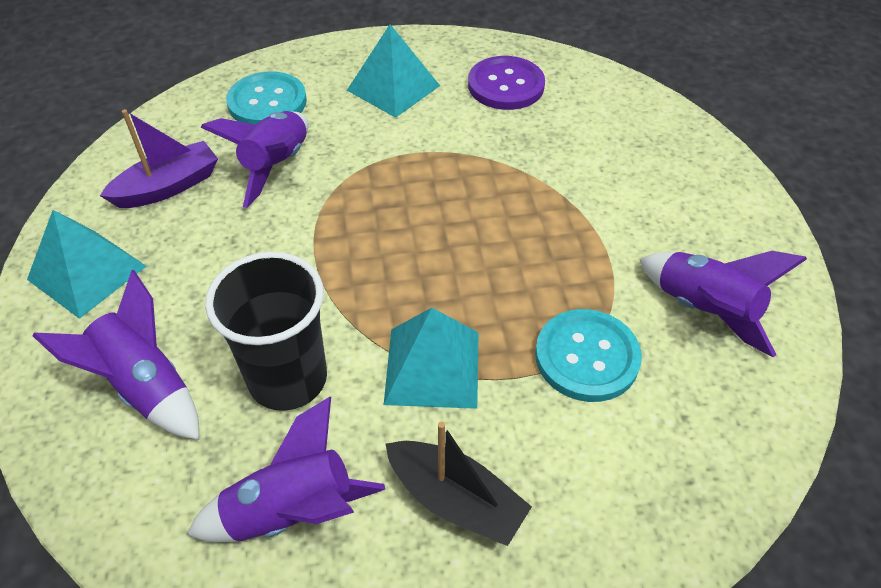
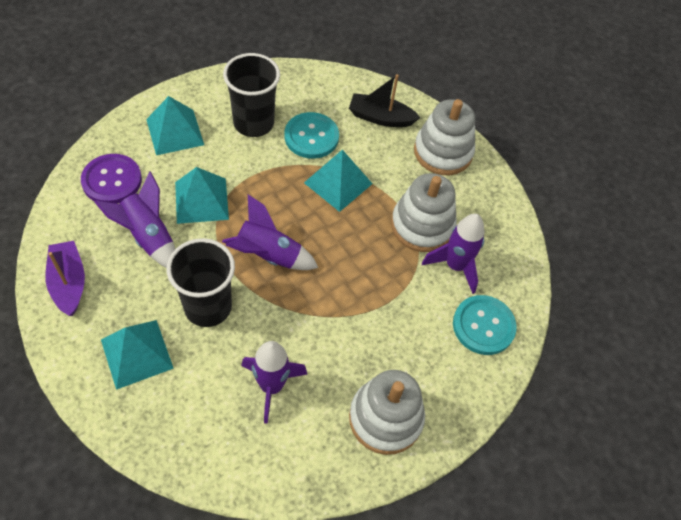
black cup: 1 -> 2
turquoise pyramid: 3 -> 4
white stacking toy: 0 -> 3

